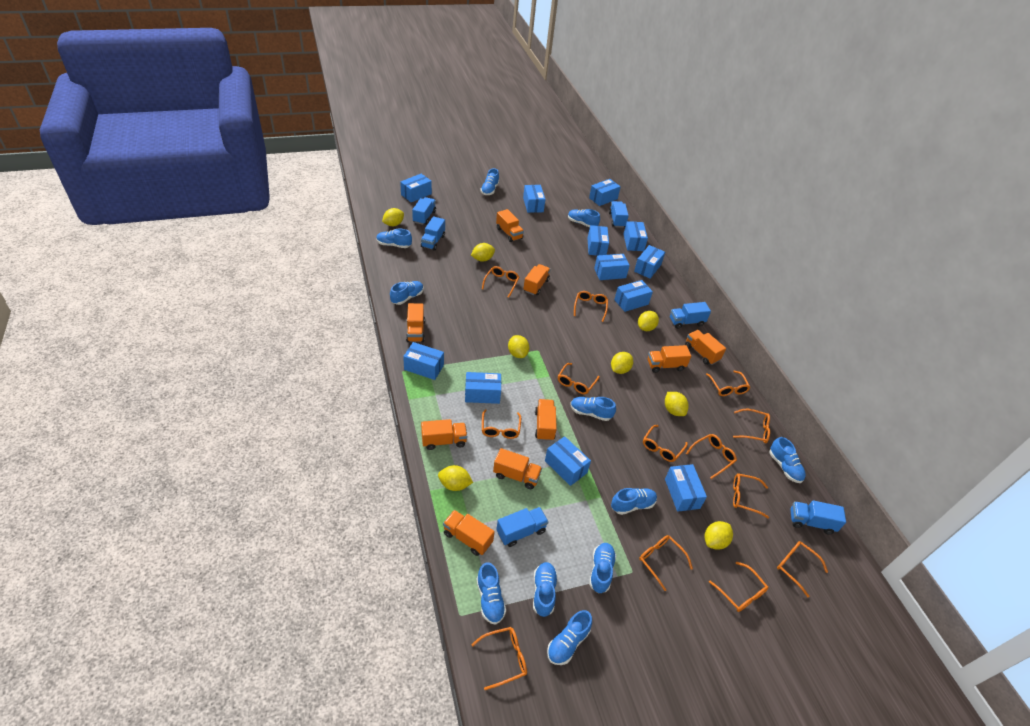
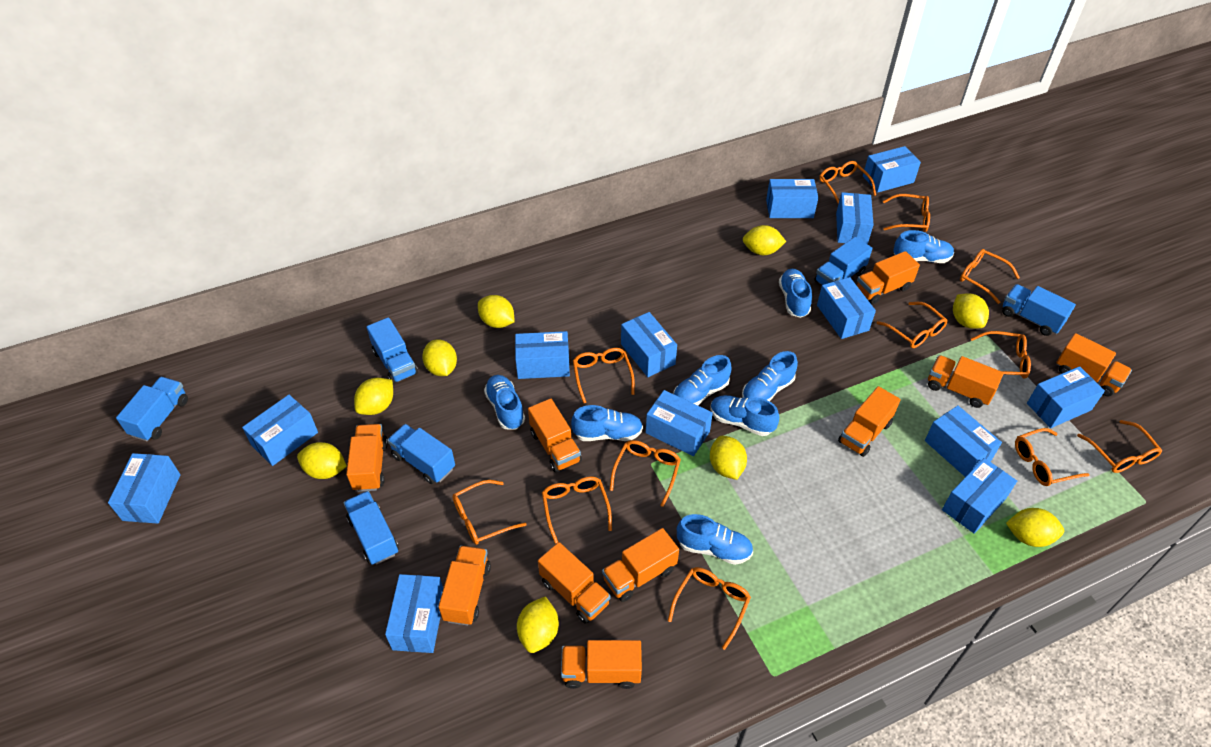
blue box: 12 -> 13
blue shoe: 11 -> 8
orange glasses: 13 -> 12
orange truck: 9 -> 10
yellow lemon: 8 -> 9

